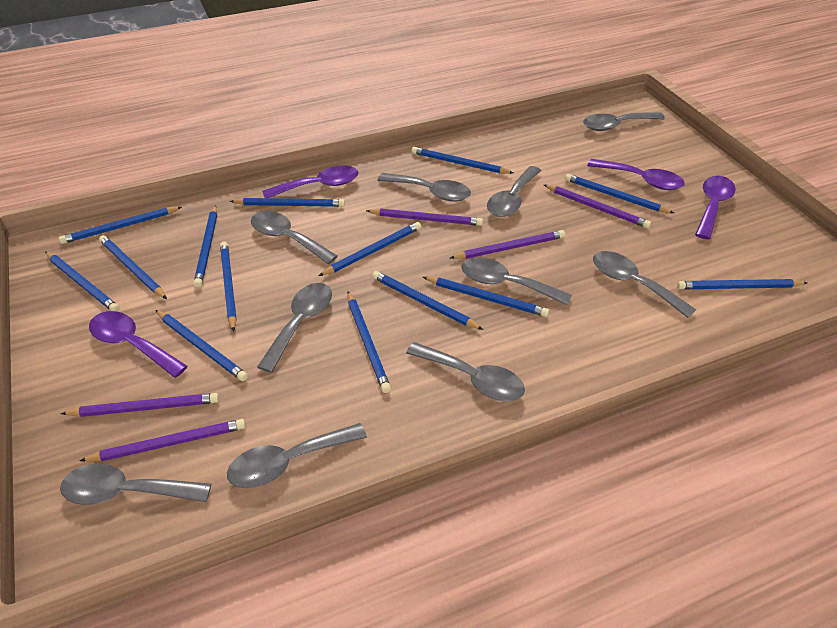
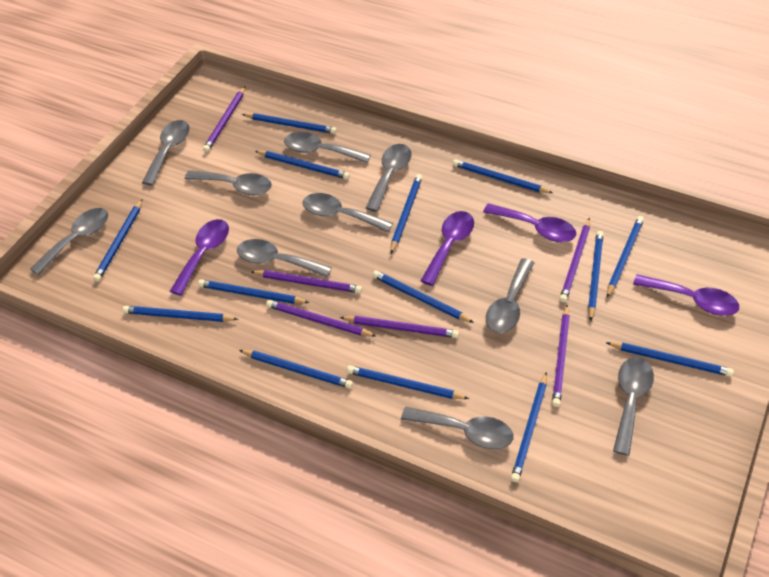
purple pencil: 5 -> 6

